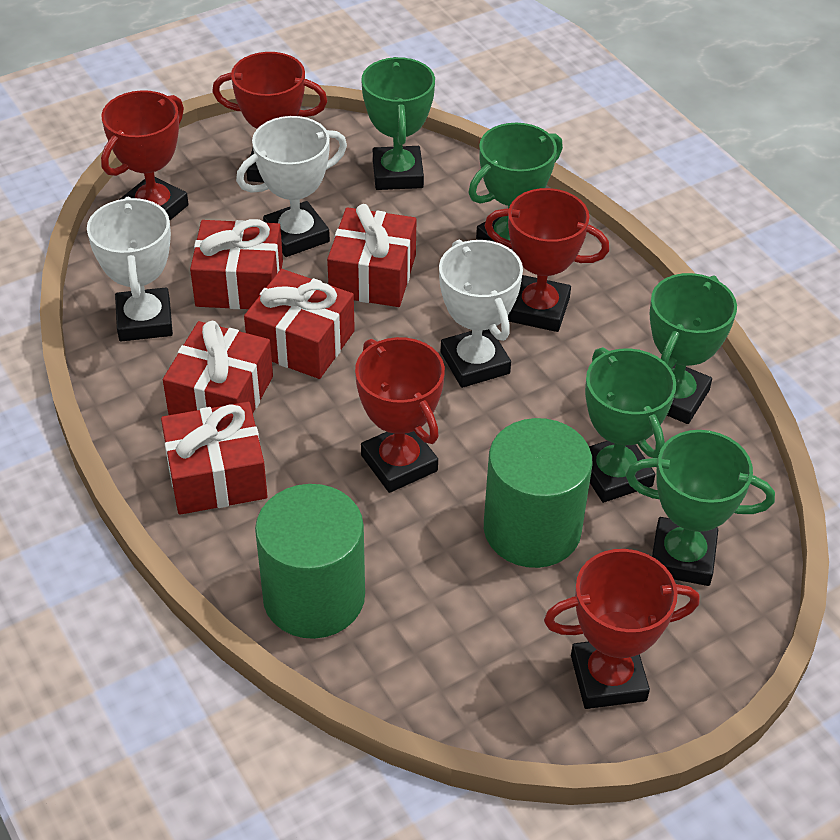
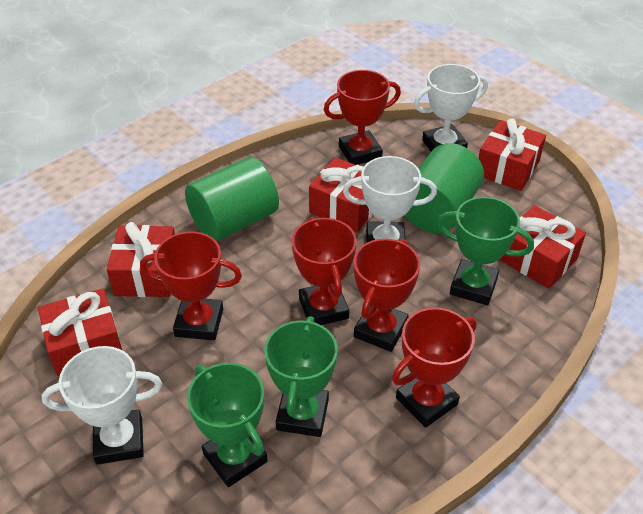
green trophy: 5 -> 3

